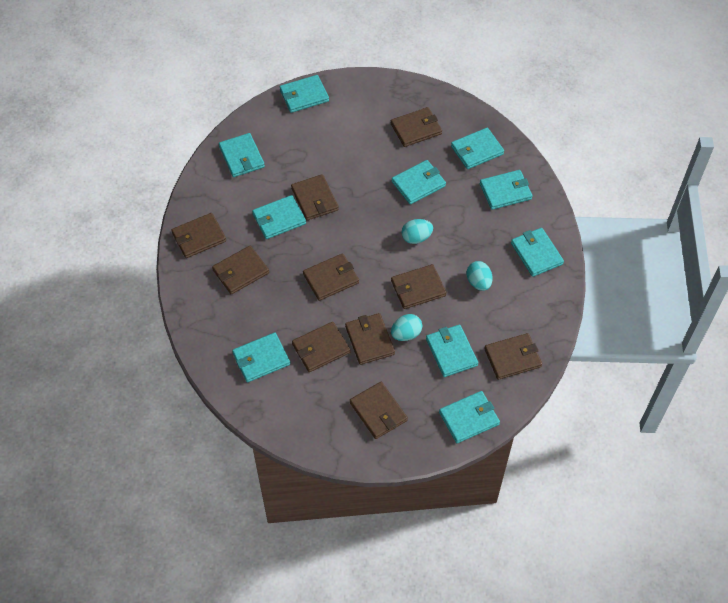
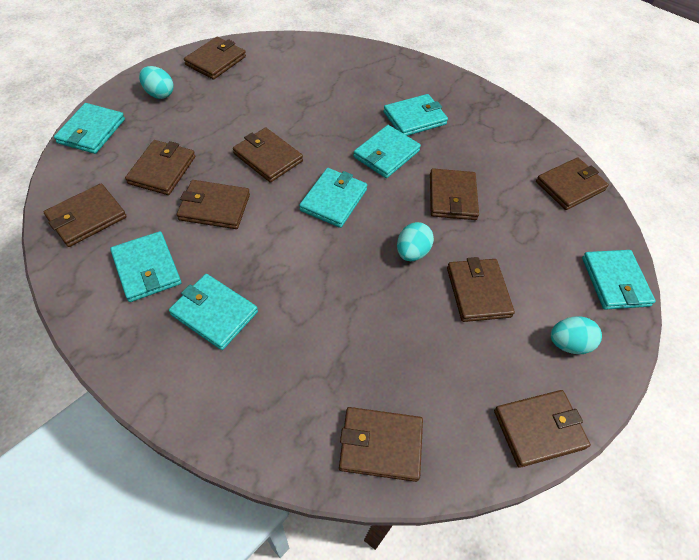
turquoise wallet: 10 -> 7

